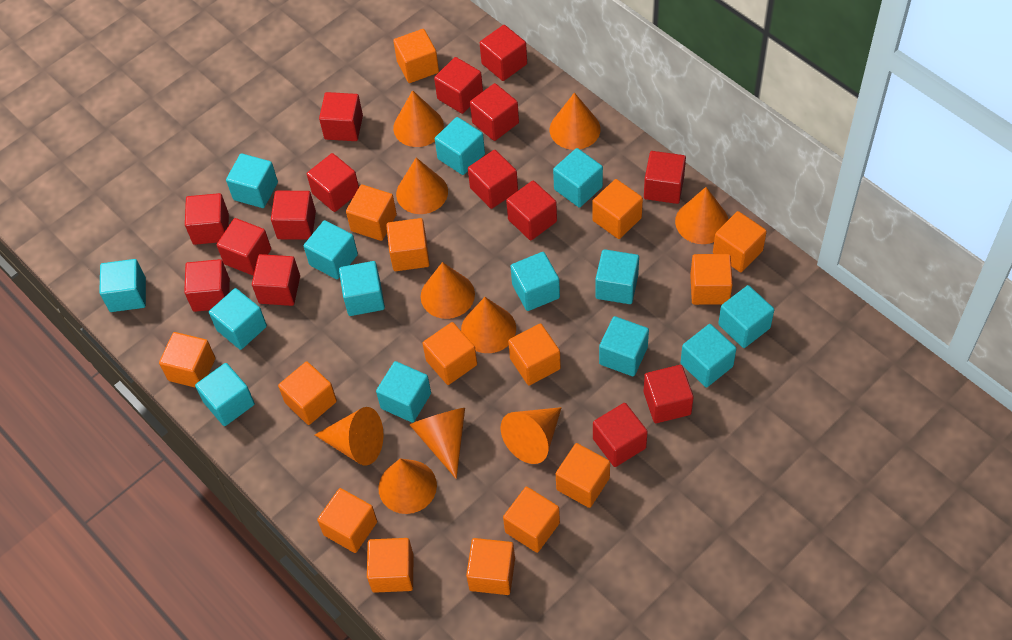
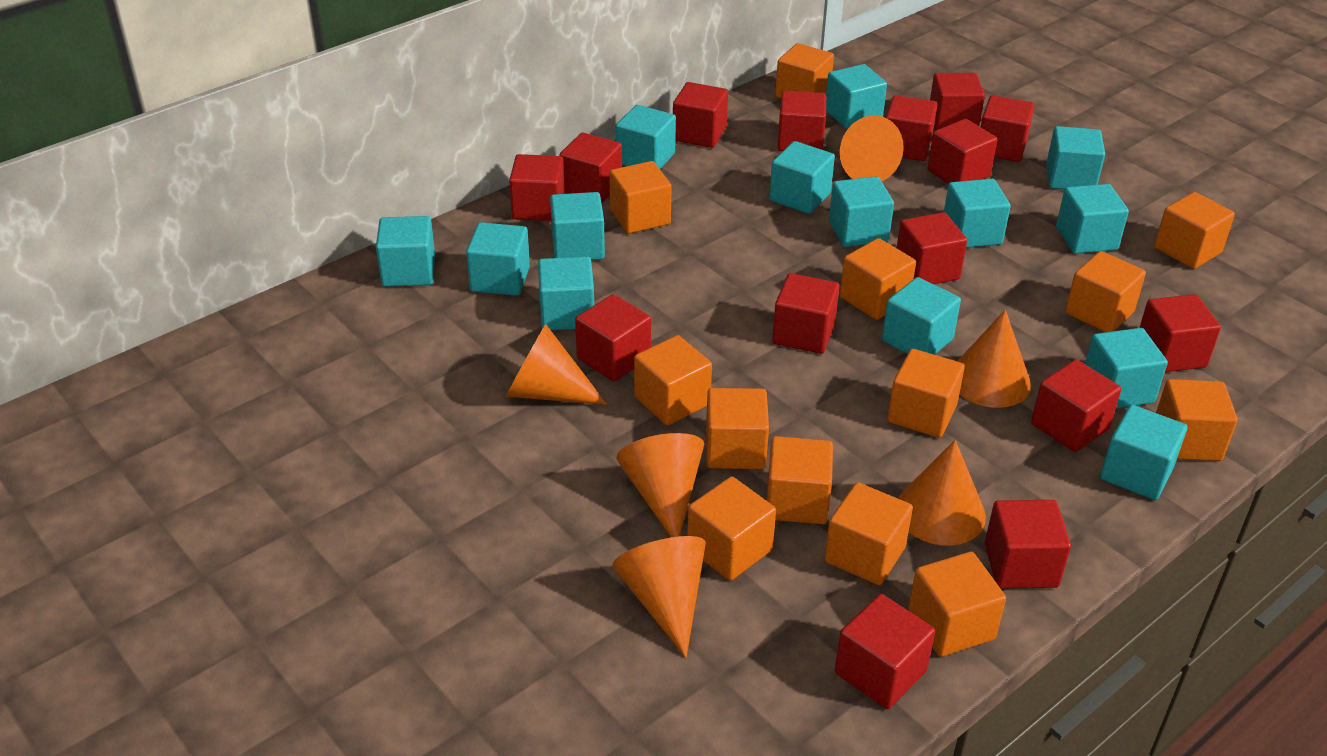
orange cone: 10 -> 6
orange cube: 15 -> 13

